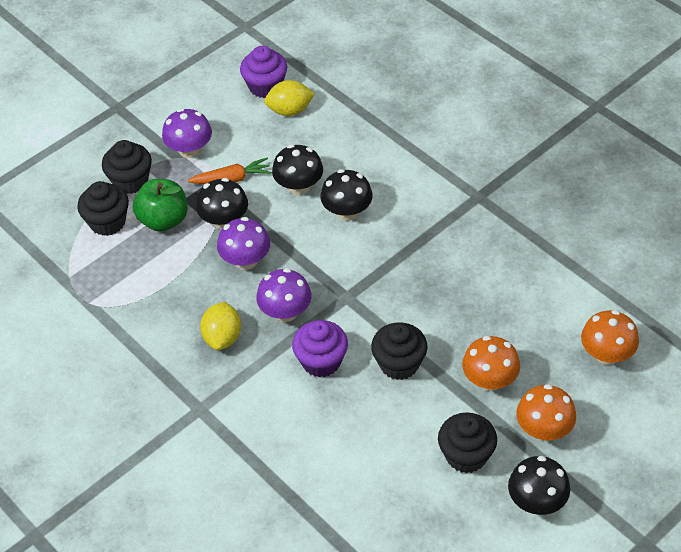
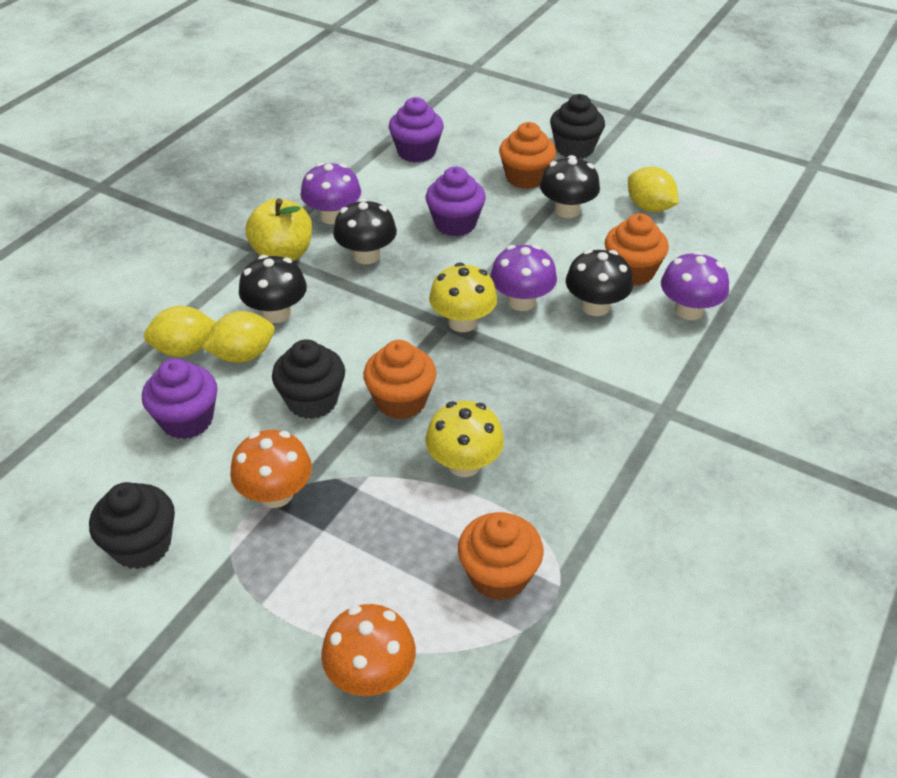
black cupcake: 4 -> 3
green apple: 1 -> 0
orange carrot: 1 -> 0
orange cupcake: 0 -> 4
orange mushroom: 3 -> 2
purple cupcake: 2 -> 3
yellow apple: 0 -> 1
yellow lemon: 2 -> 3
yellow mushroom: 0 -> 2

